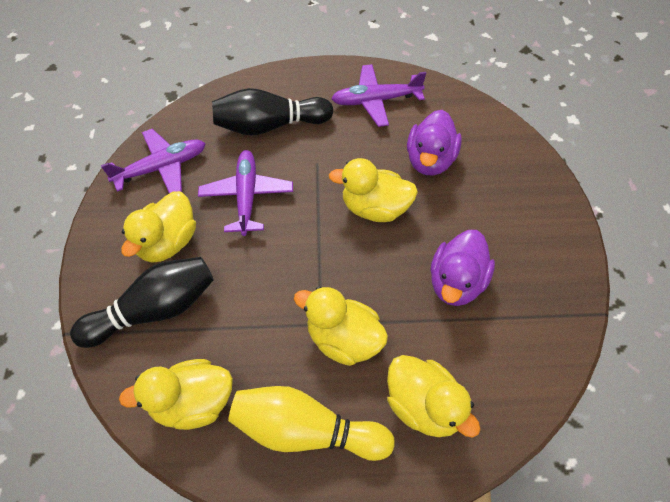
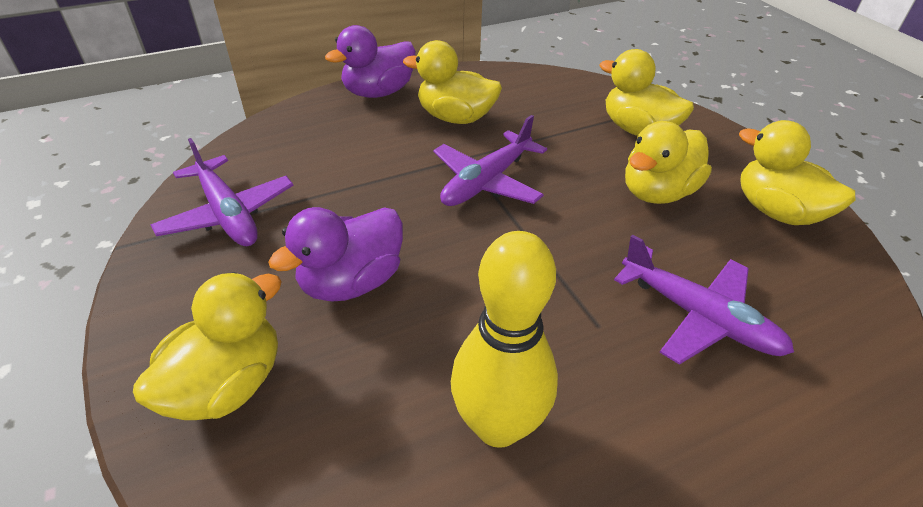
black bowling pin: 2 -> 0

